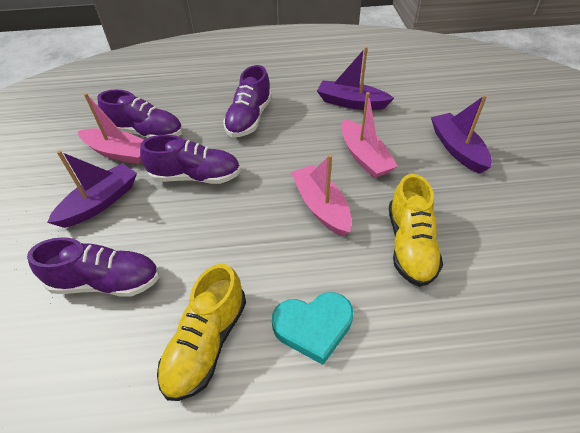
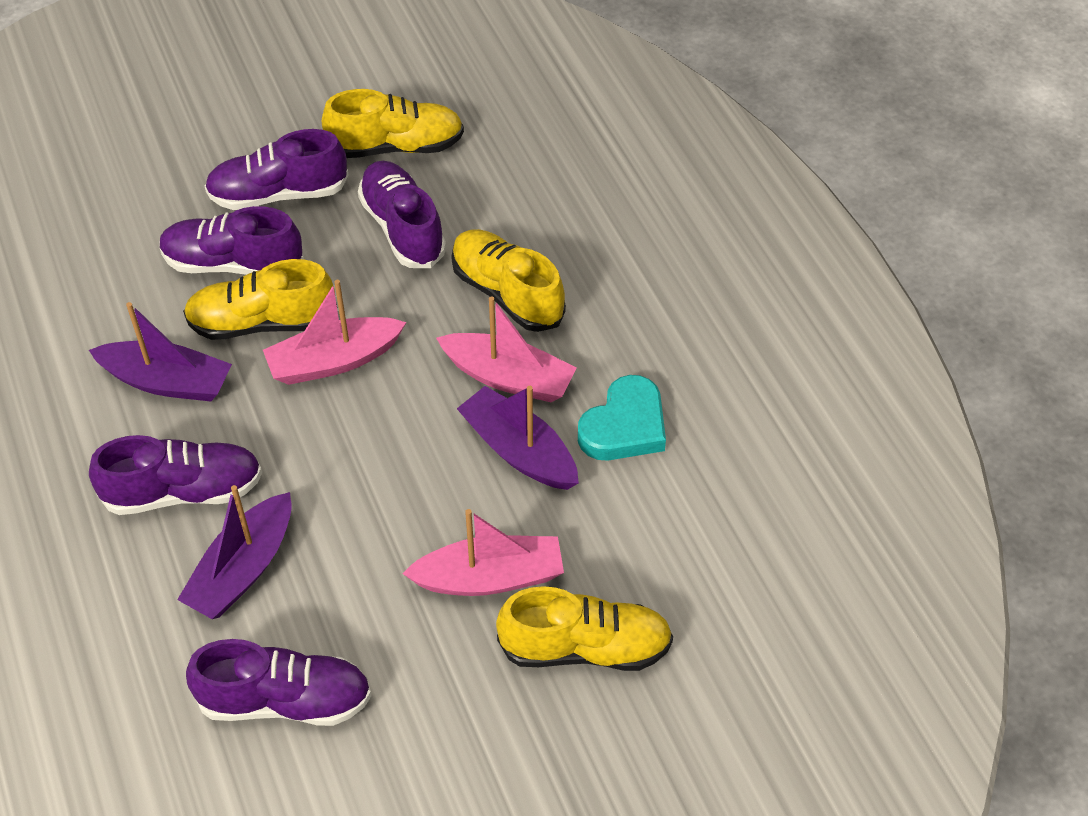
purple shoe: 4 -> 5
yellow shoe: 2 -> 4

